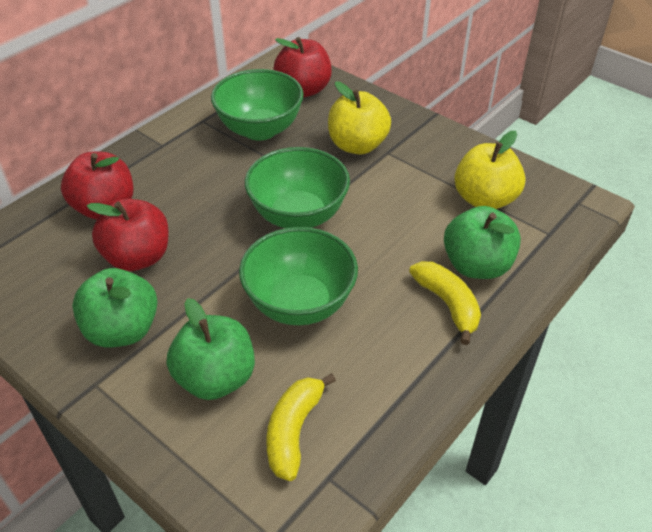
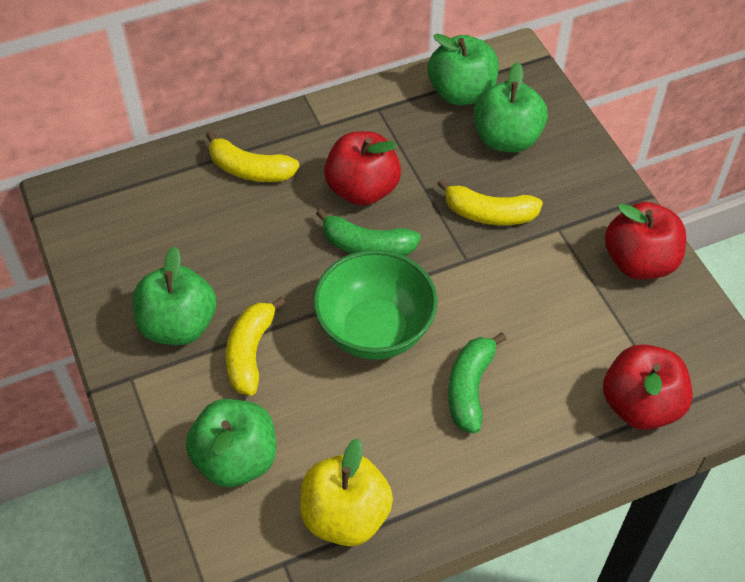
green apple: 3 -> 4
green banana: 0 -> 2
green bowl: 3 -> 1
yellow apple: 2 -> 1
yellow banana: 2 -> 3

